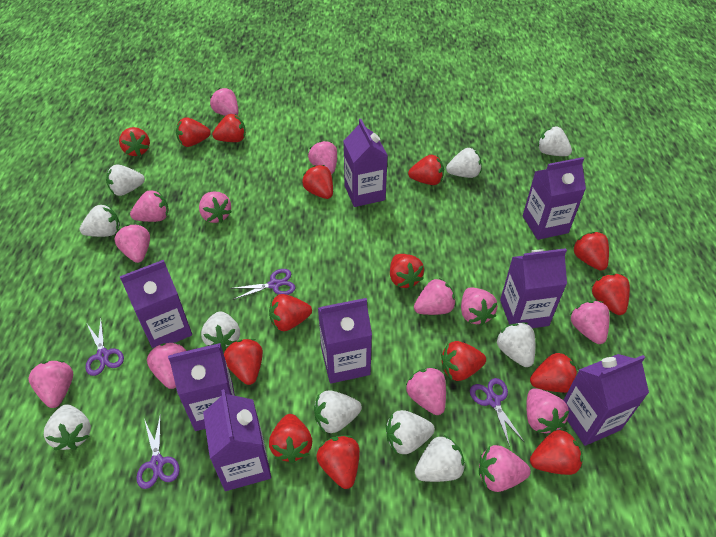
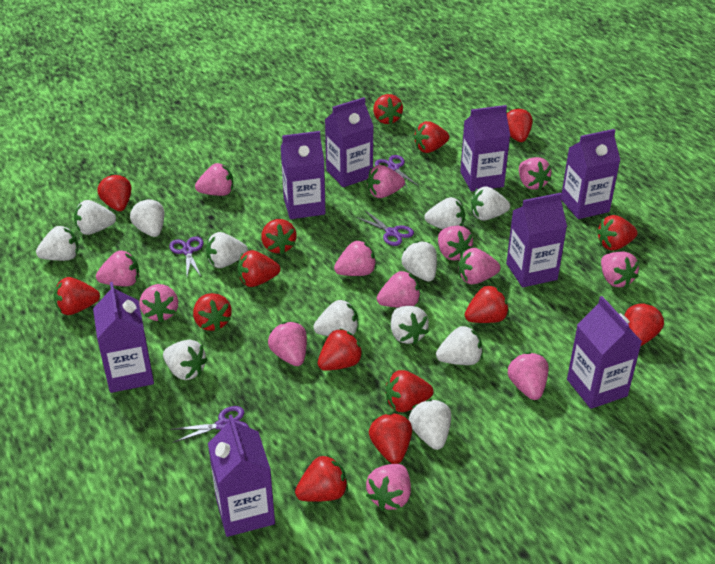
white strawberry: 10 -> 12

